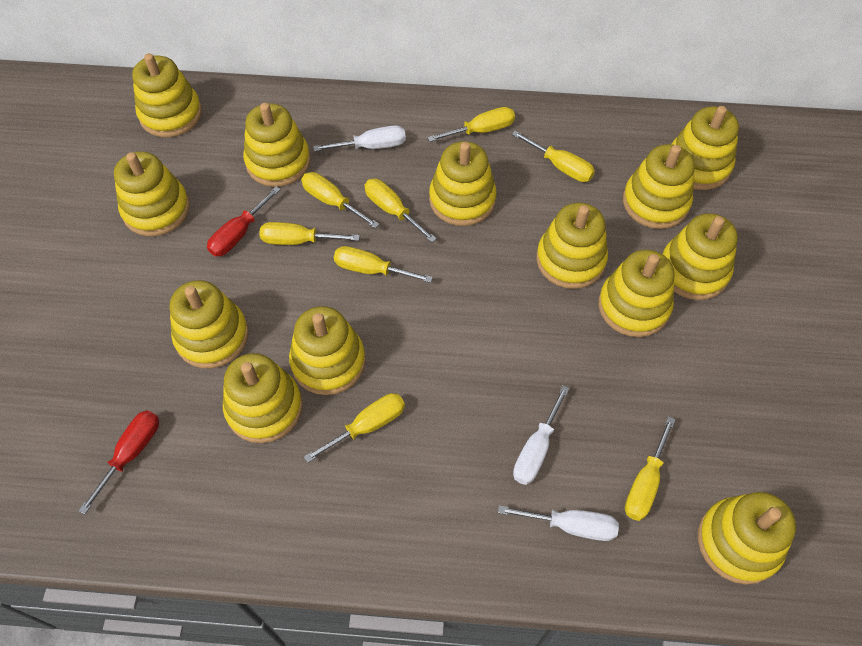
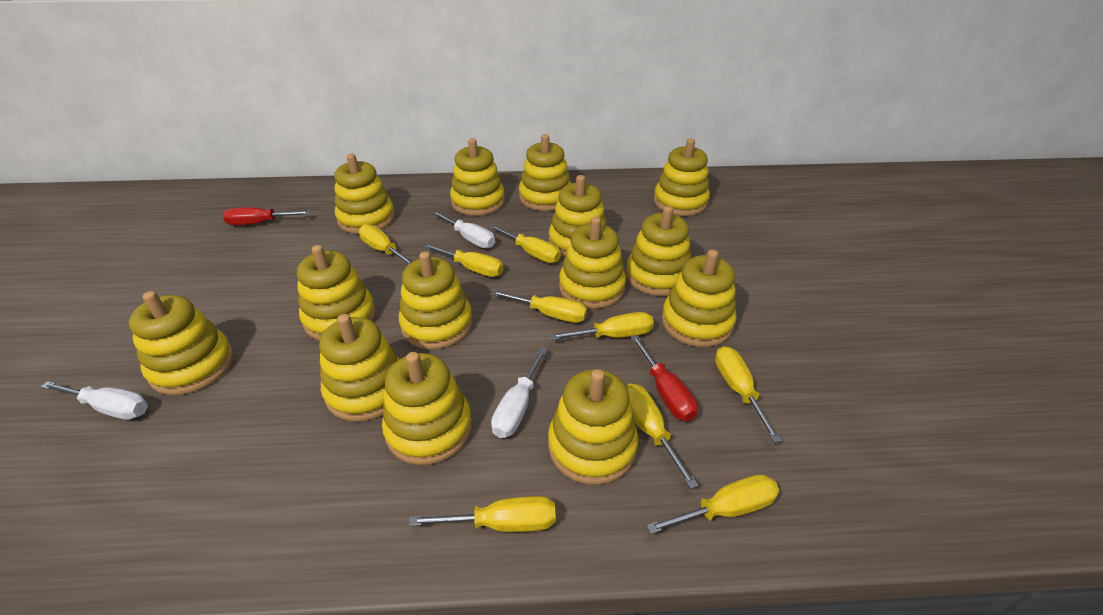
yellow screwdriver: 8 -> 9
yellow stacking toy: 13 -> 14

